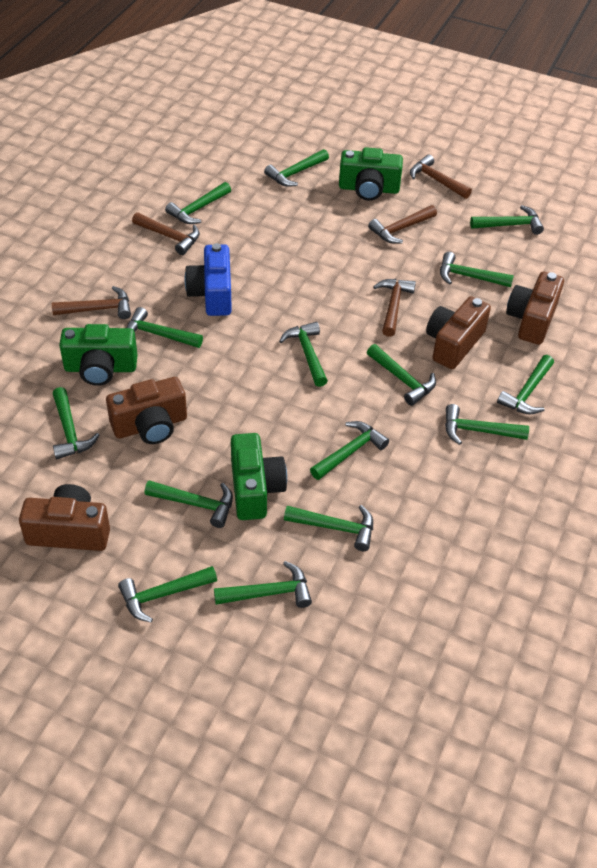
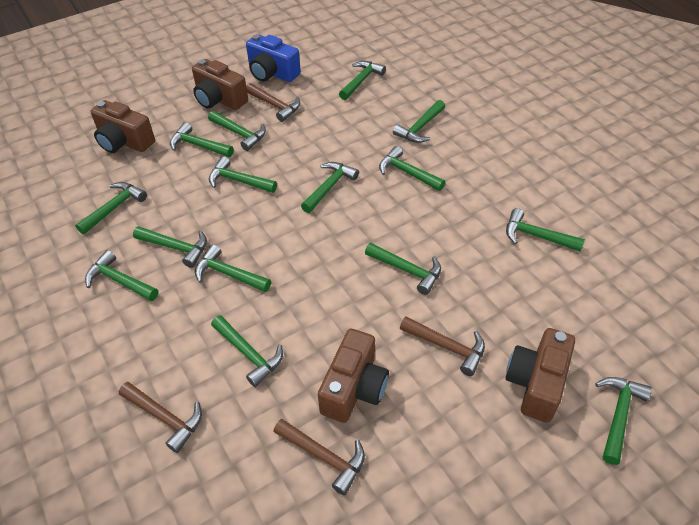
brown hammer: 5 -> 4
green camera: 3 -> 0

